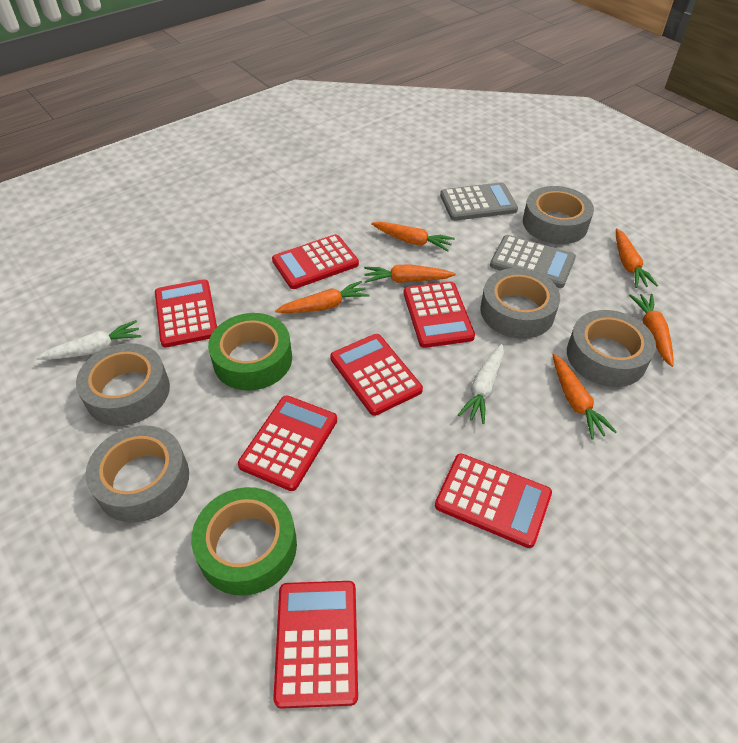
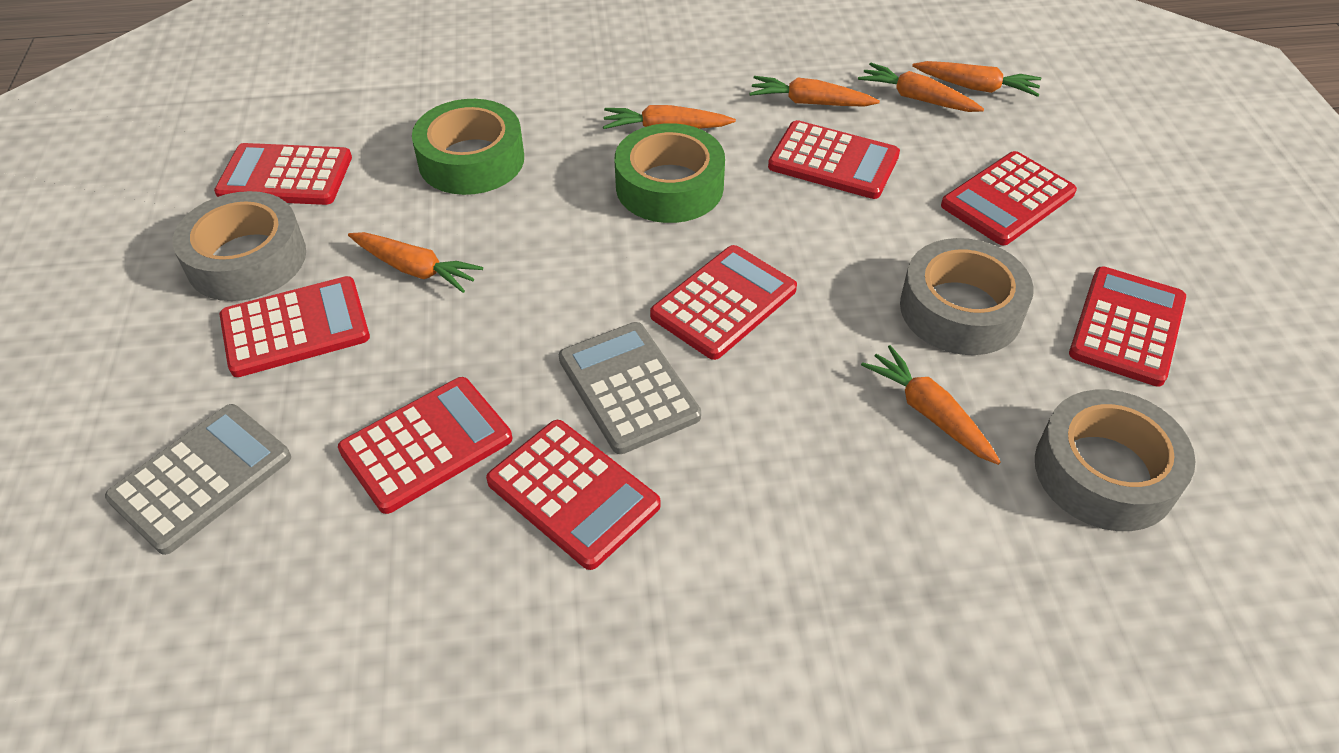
grey tape: 5 -> 3
red calculator: 7 -> 8
white carrot: 2 -> 0

